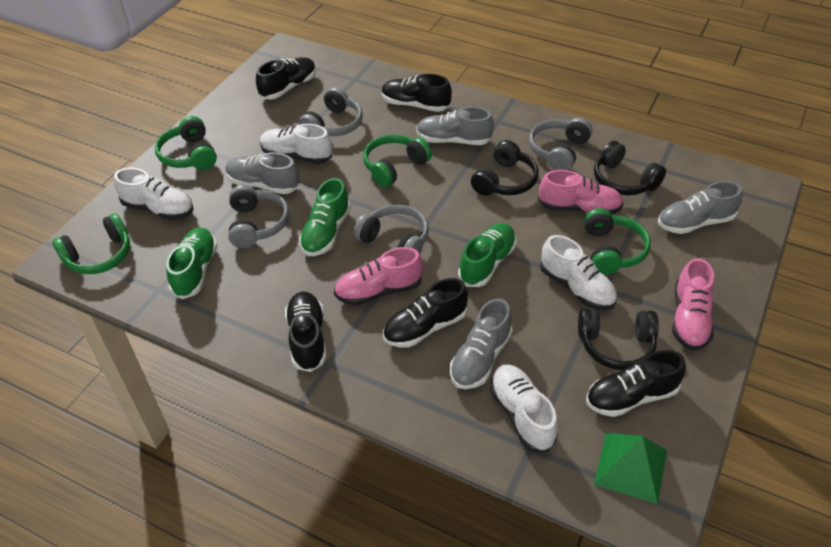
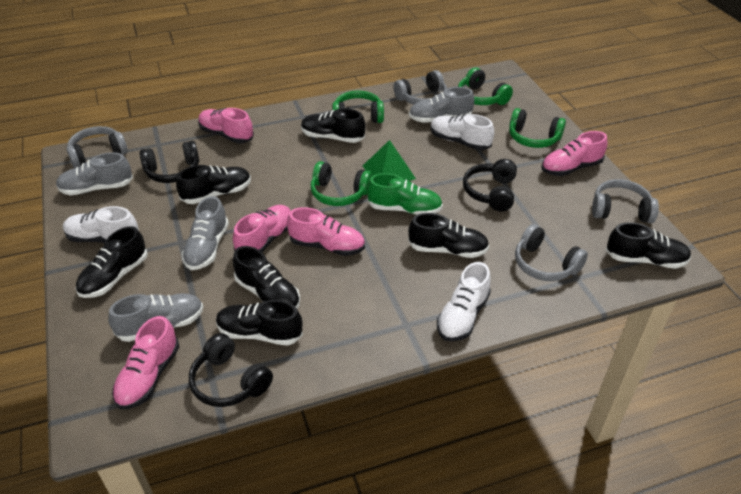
black shoe: 5 -> 7
green shoe: 3 -> 1
pink shoe: 3 -> 5
white shoe: 4 -> 3

